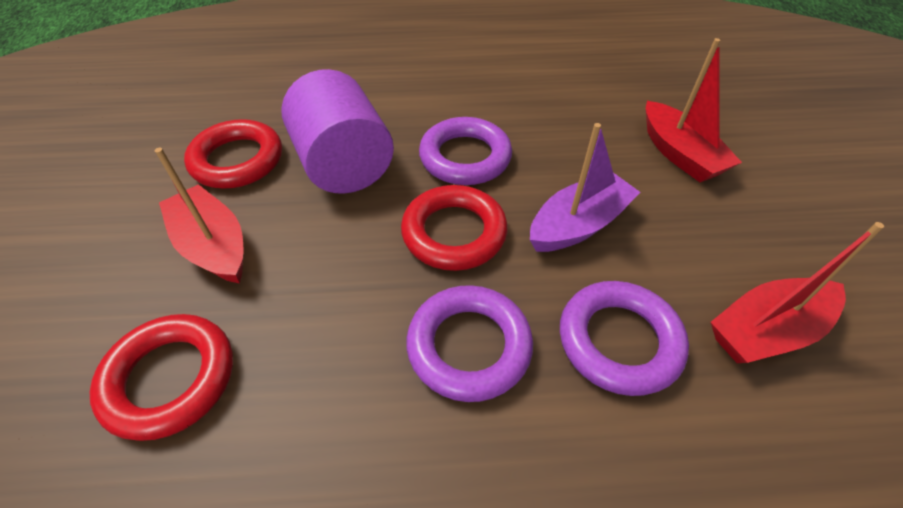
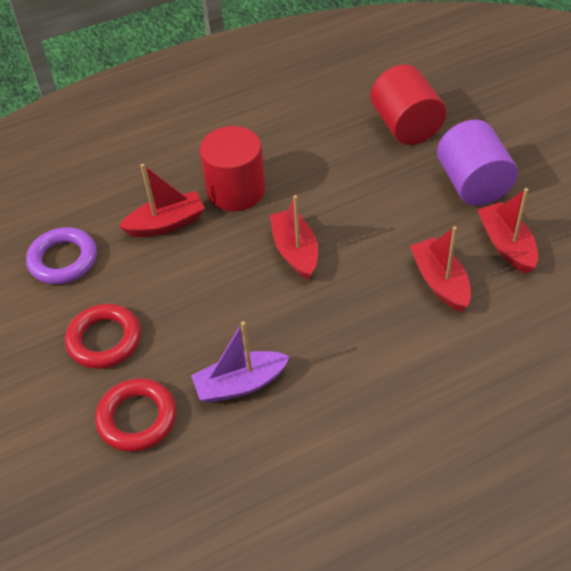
purple ring: 3 -> 1
red boat: 3 -> 4
red cylinder: 0 -> 2
red ring: 3 -> 2

